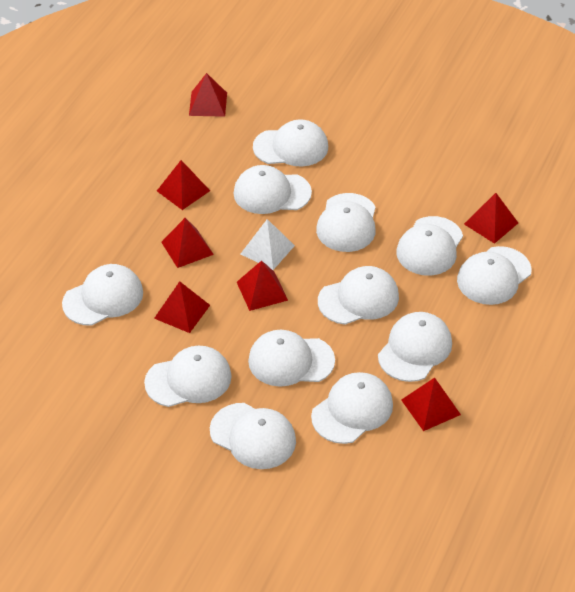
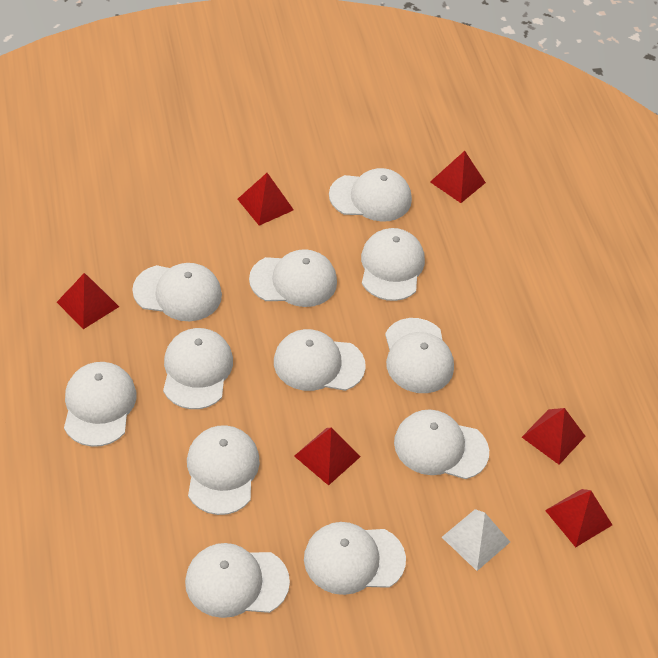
red pyramid: 7 -> 6

